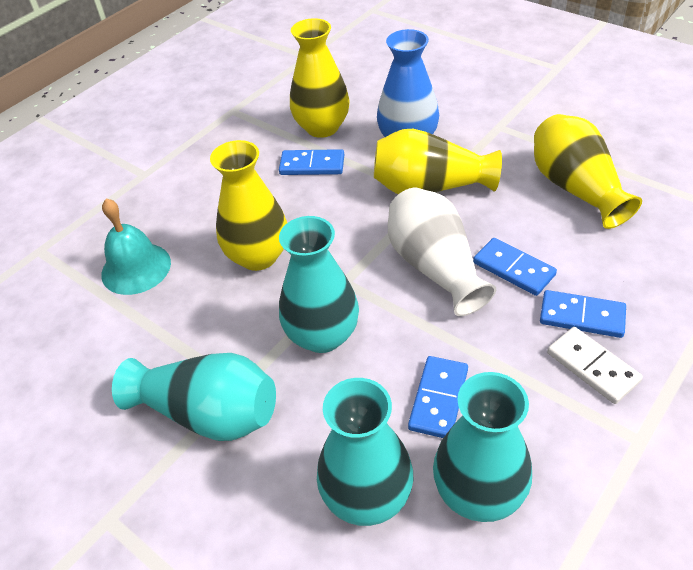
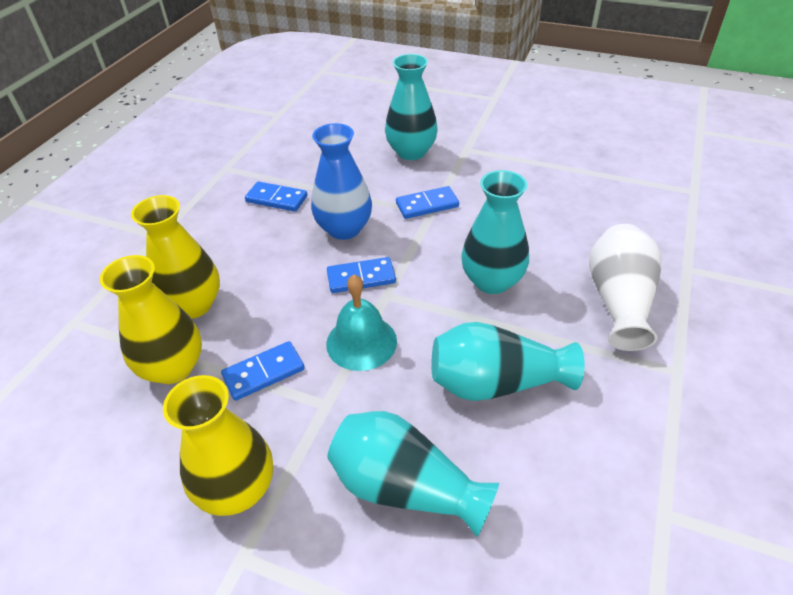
white domino: 1 -> 0
yellow vase: 4 -> 3

